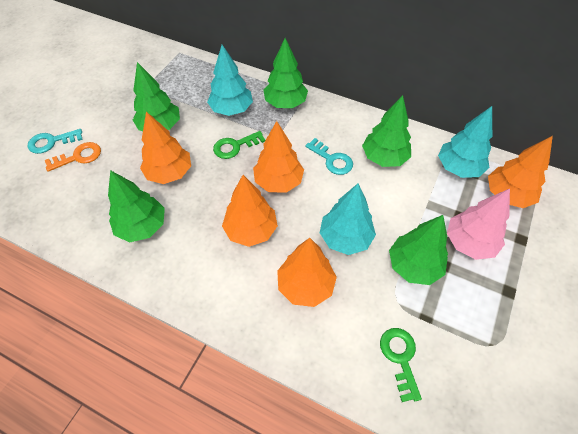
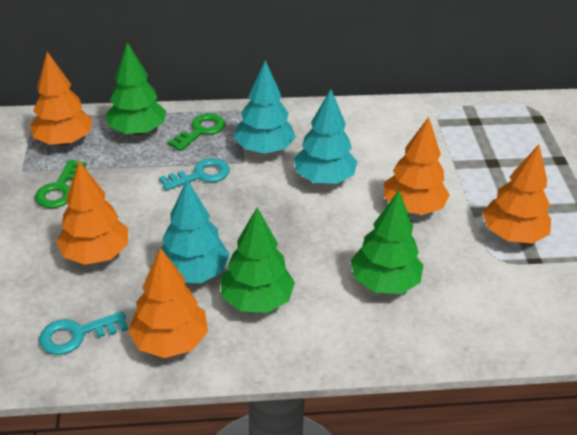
green tree: 5 -> 3
orange key: 1 -> 0
pink tree: 1 -> 0

